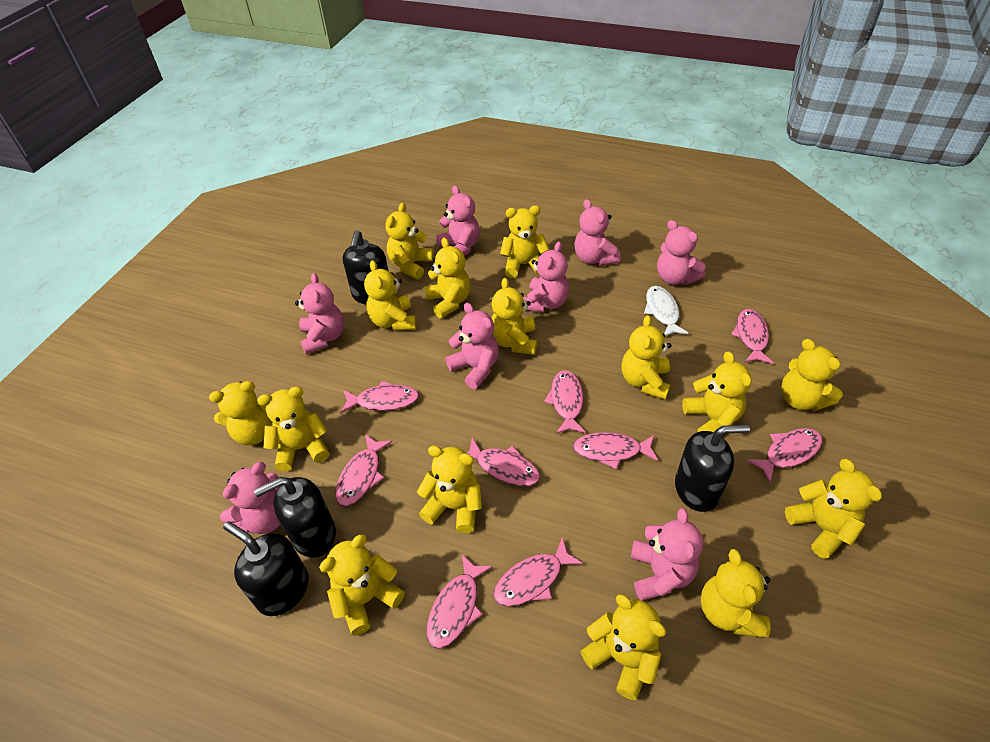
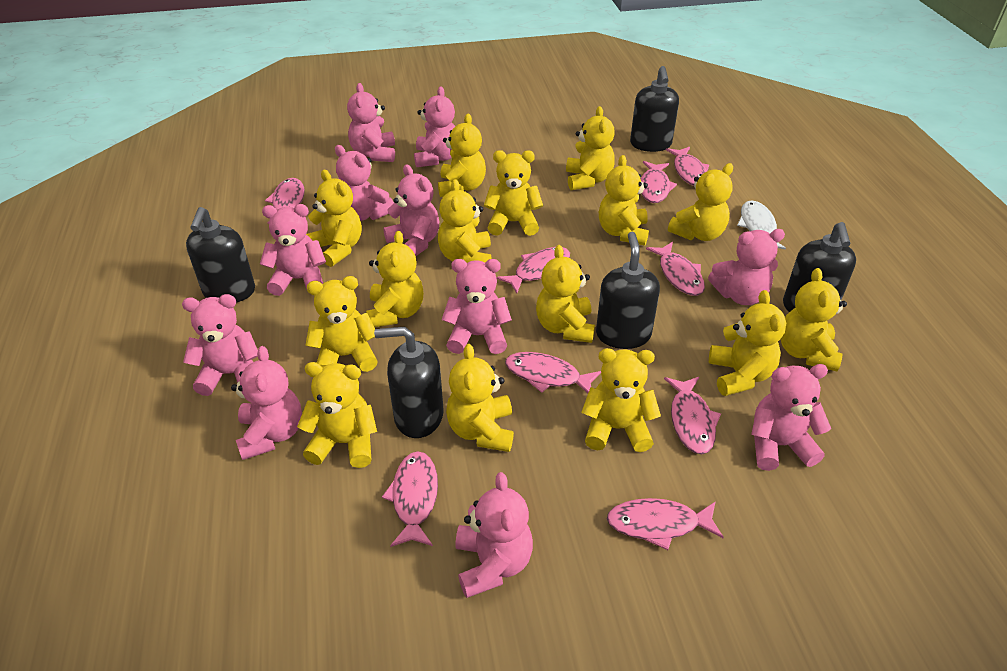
black soap dispenser: 4 -> 5
pink teddy bear: 8 -> 11

